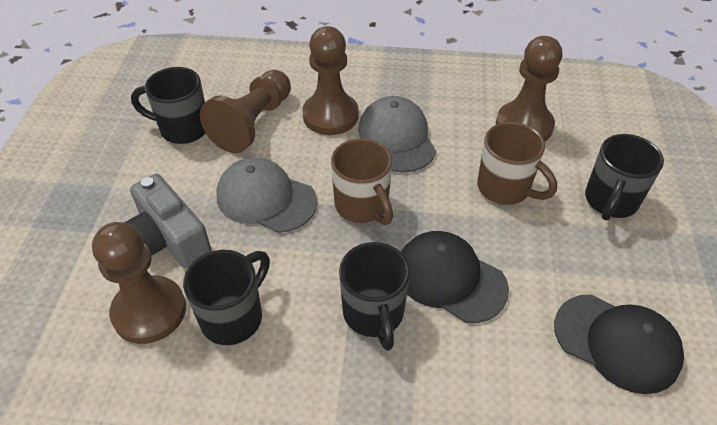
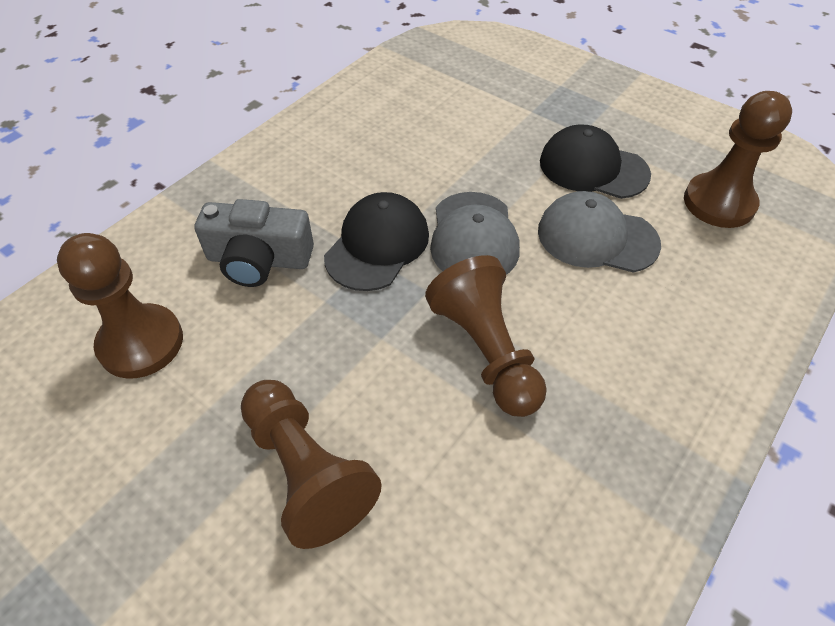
black mug: 4 -> 0
brown mug: 2 -> 0

